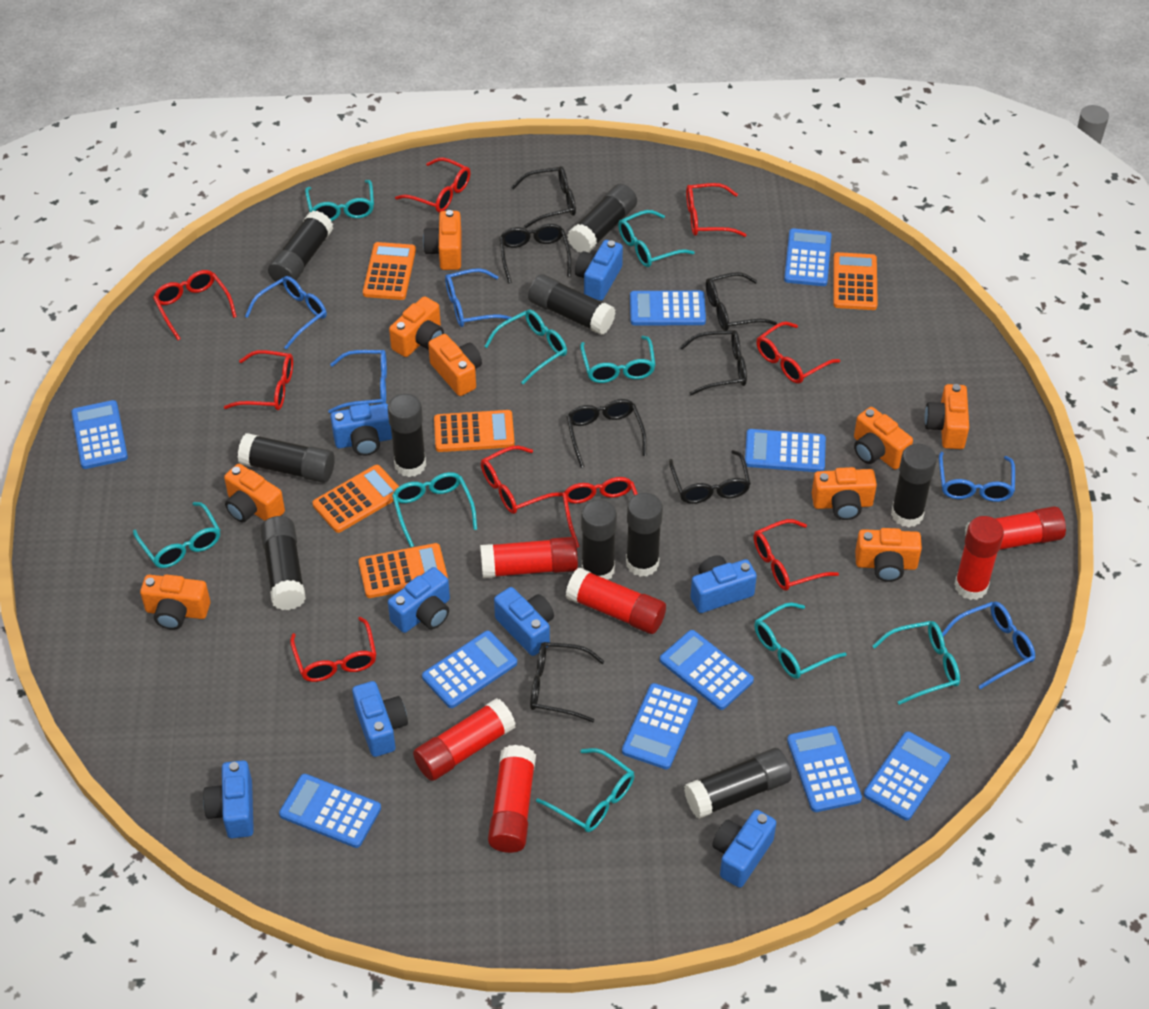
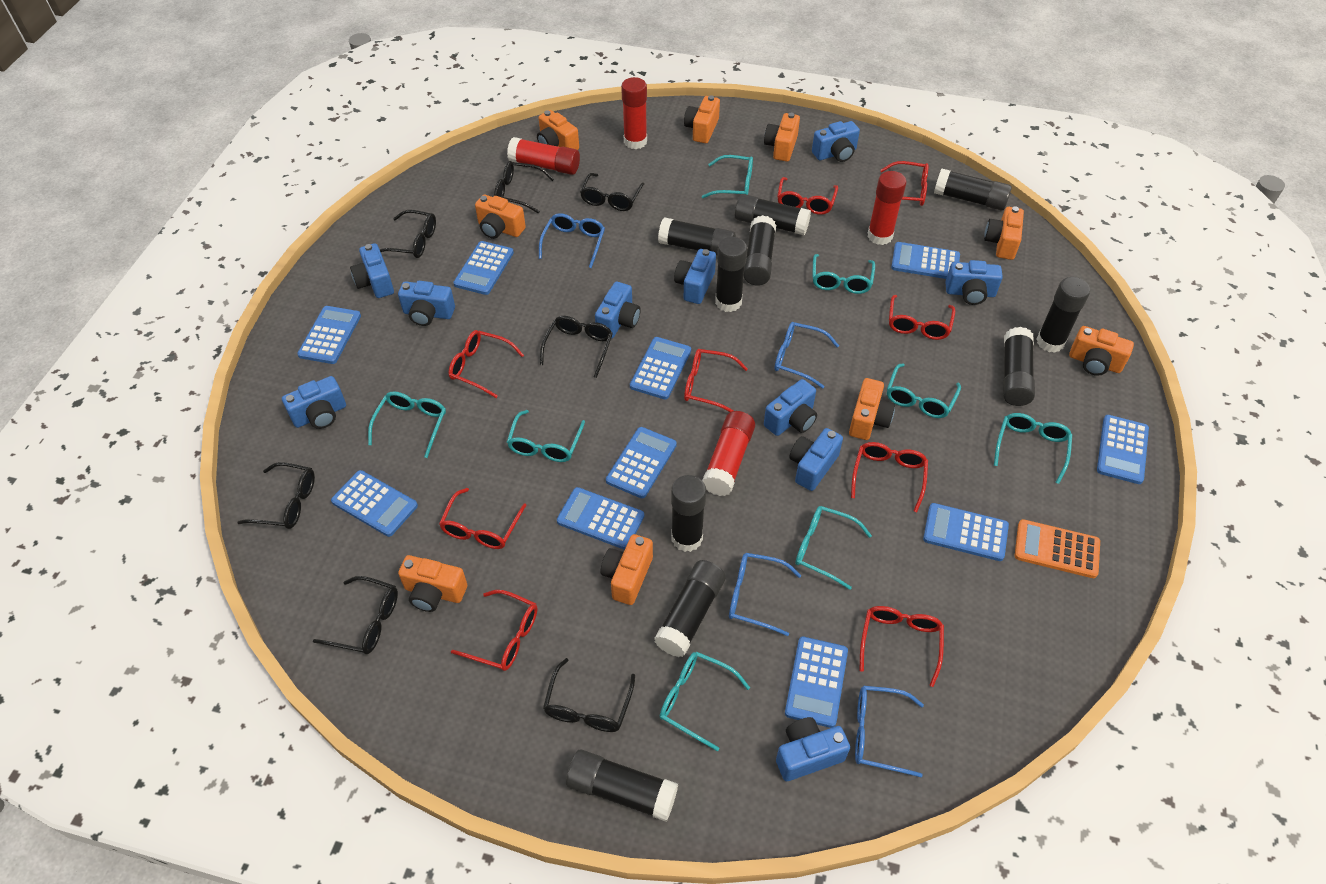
blue camera: 8 -> 10
blue glasses: 5 -> 4
orange calculator: 5 -> 1
red glue stick: 6 -> 4
turquoise glasses: 9 -> 8

